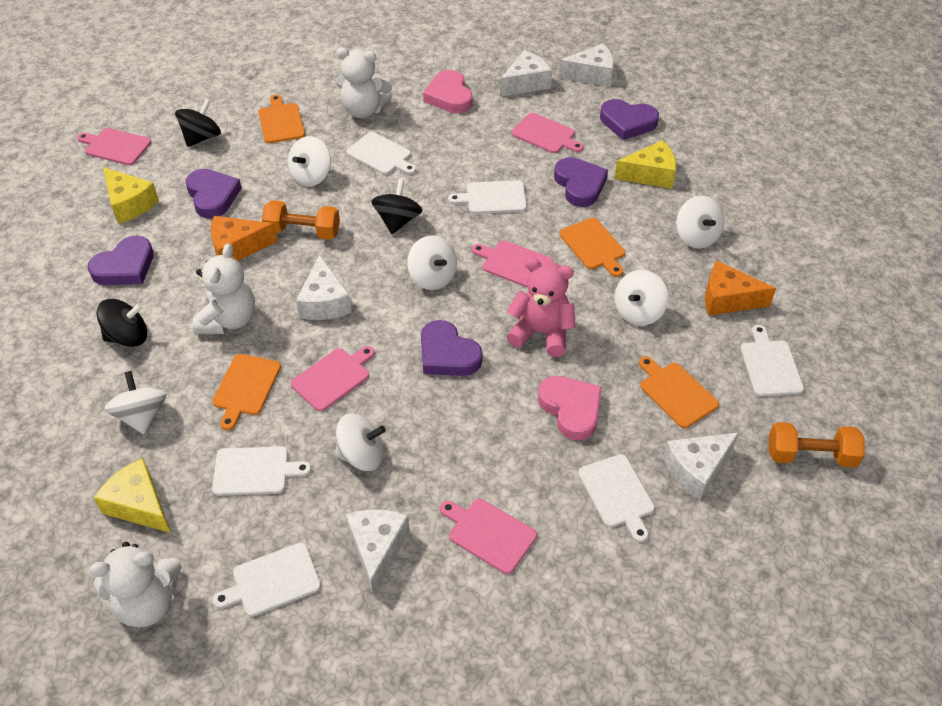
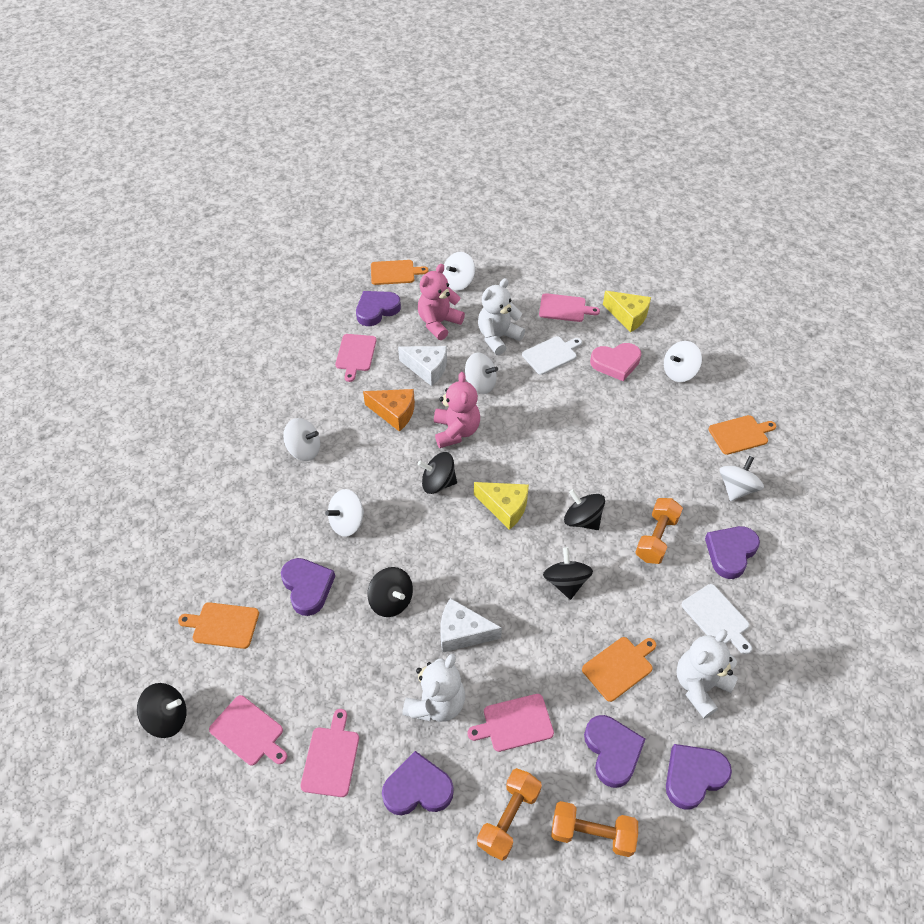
black spinning top: 3 -> 5
orange cheese: 2 -> 1
orange dumbbell: 2 -> 3
pink heart: 2 -> 1
pink teddy bear: 1 -> 2
purple heart: 5 -> 6
white cheese: 5 -> 2
white cutting board: 6 -> 2
yellow cheese: 3 -> 2

